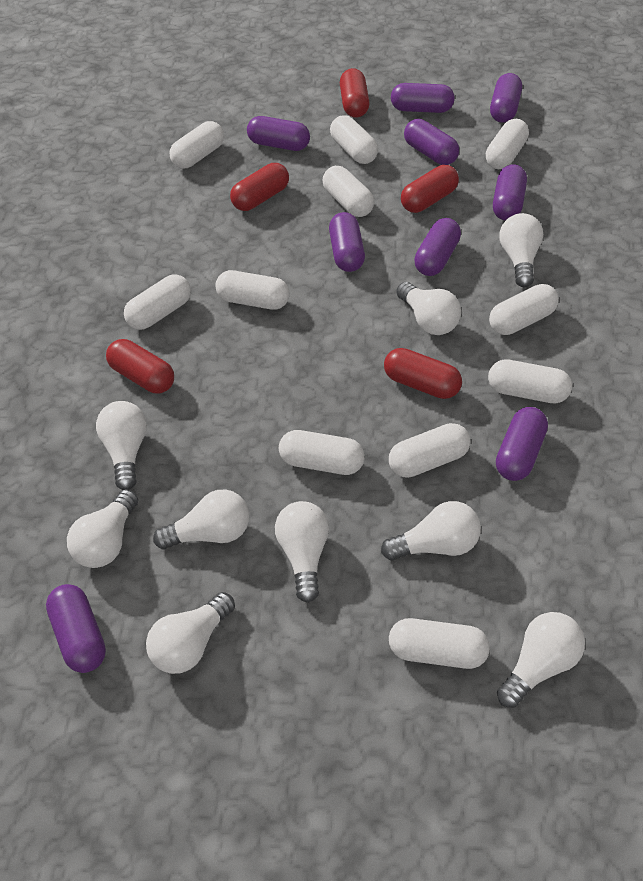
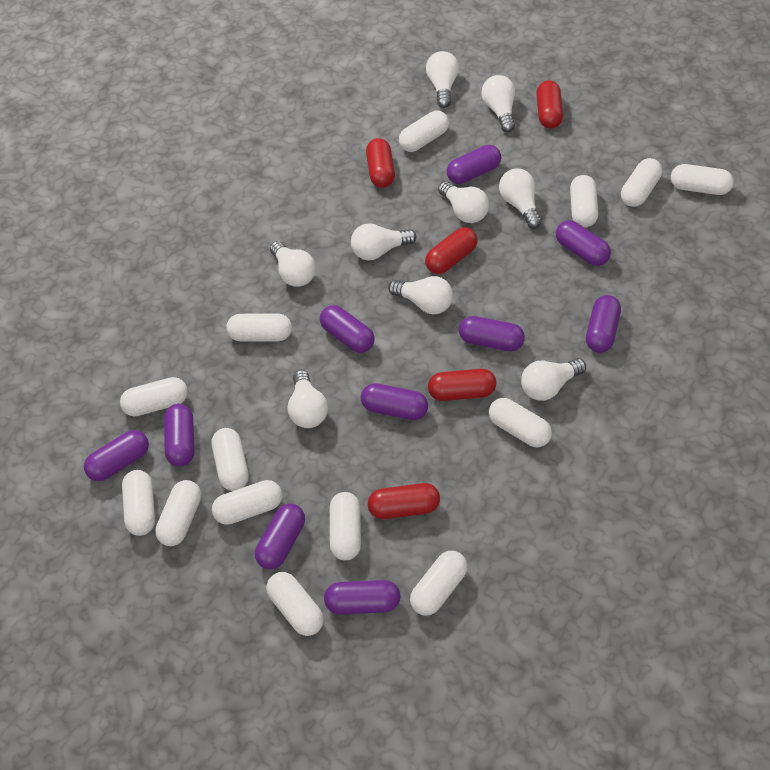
purple capsule: 9 -> 10
white capsule: 11 -> 14

